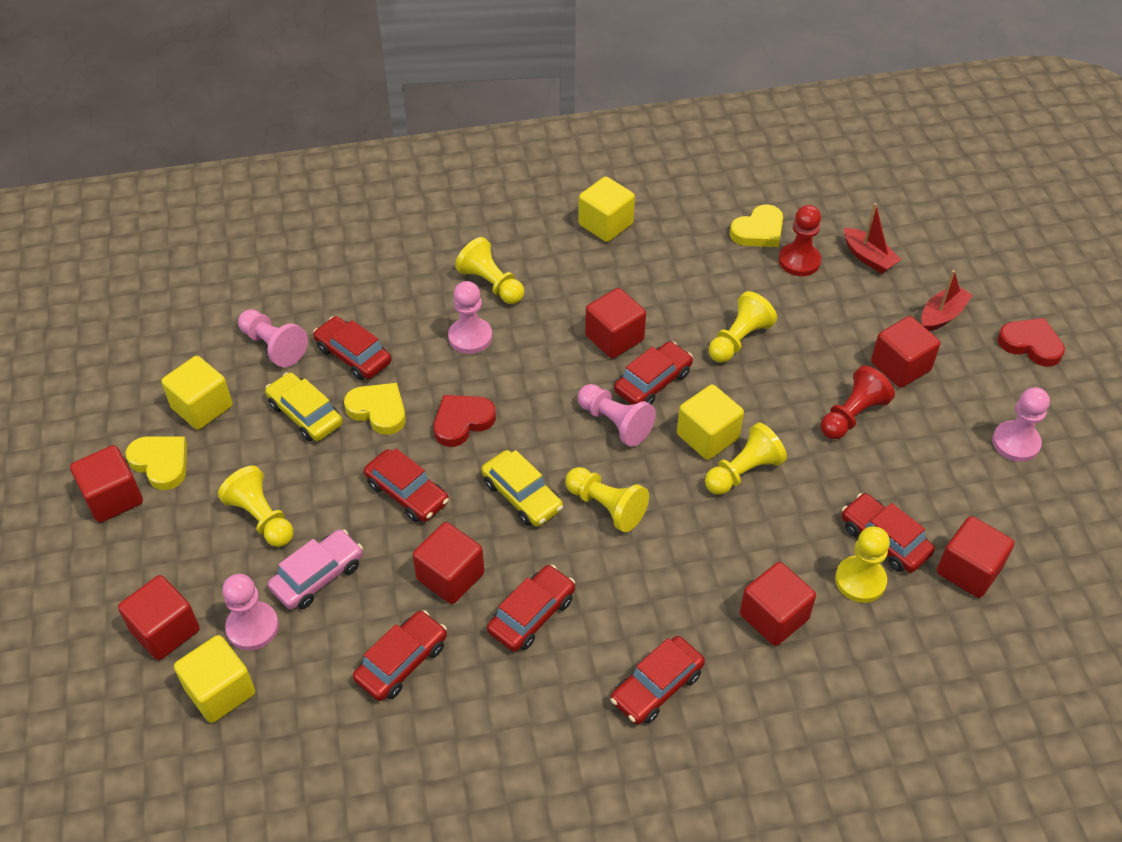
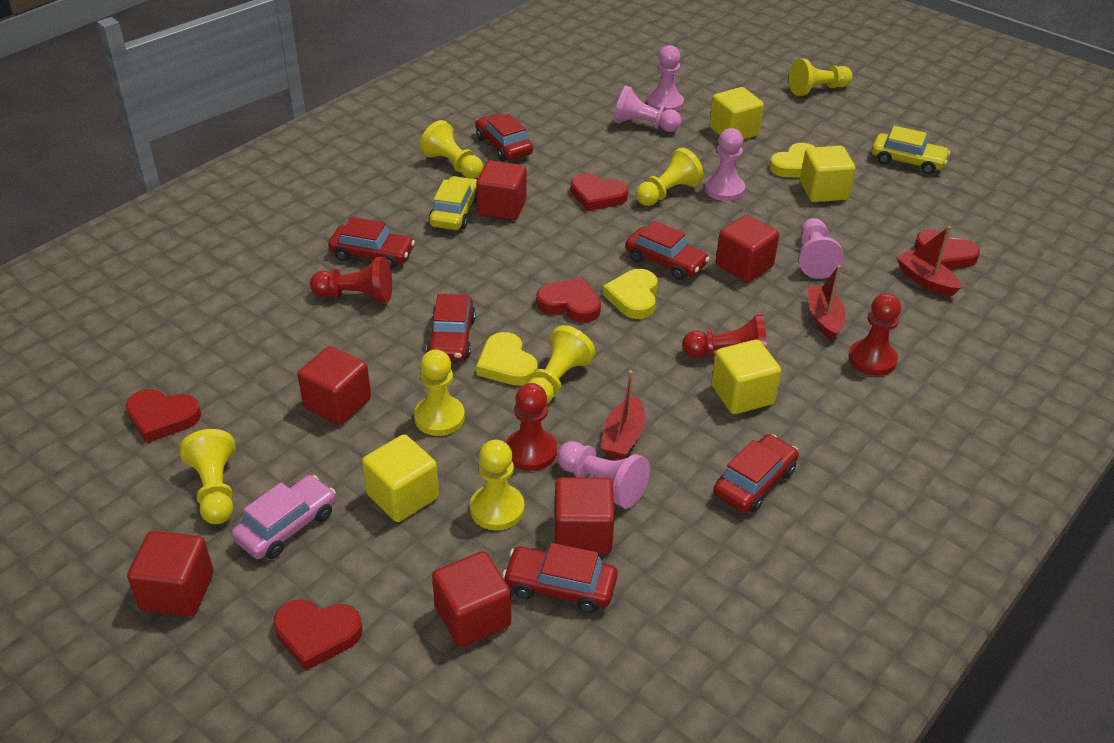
red boat: 2 -> 3
red car: 7 -> 6
red cube: 7 -> 6
red heart: 2 -> 5
red pawn: 2 -> 4
yellow pawn: 6 -> 7

